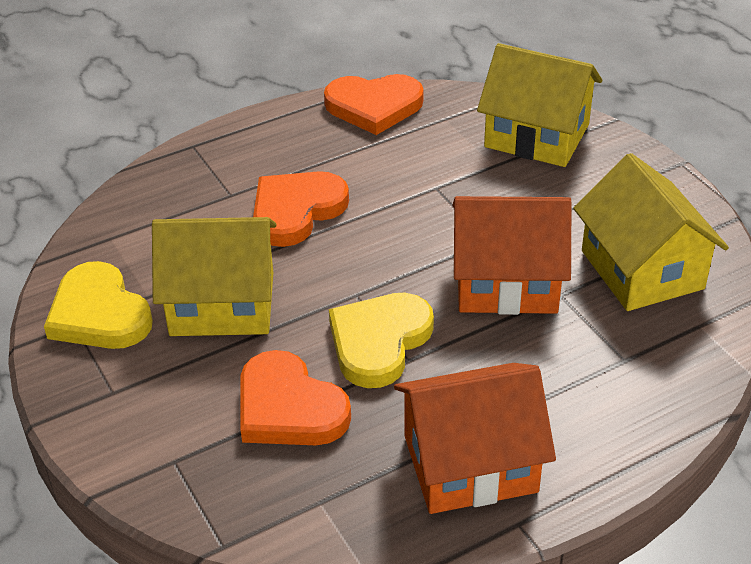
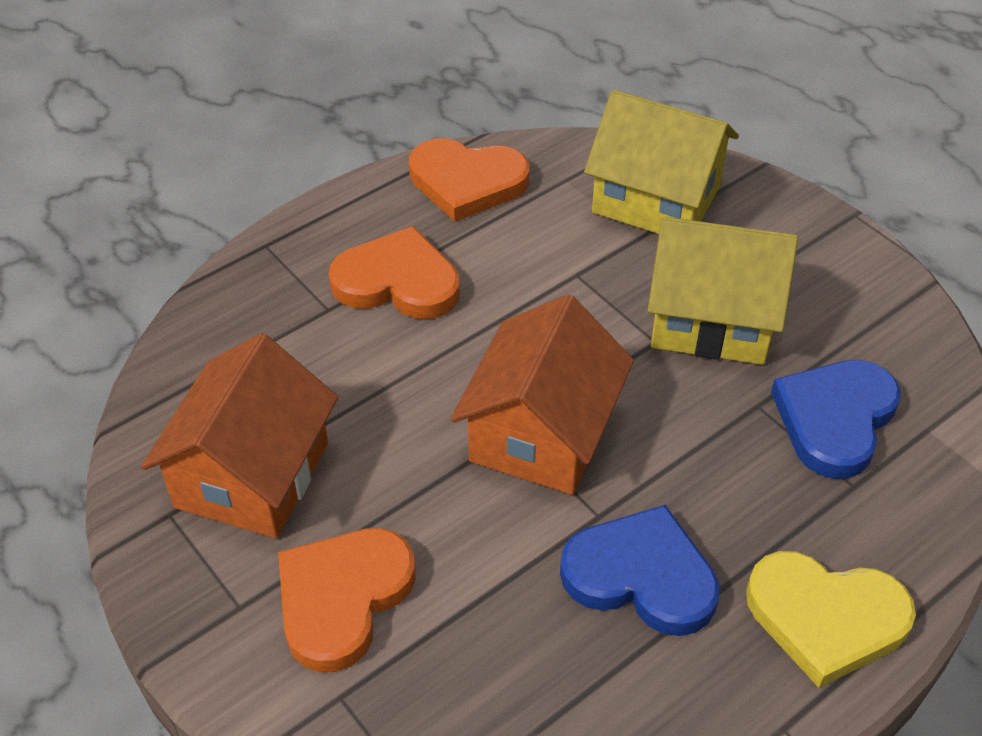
blue heart: 0 -> 2
yellow heart: 2 -> 1
yellow house: 3 -> 2

